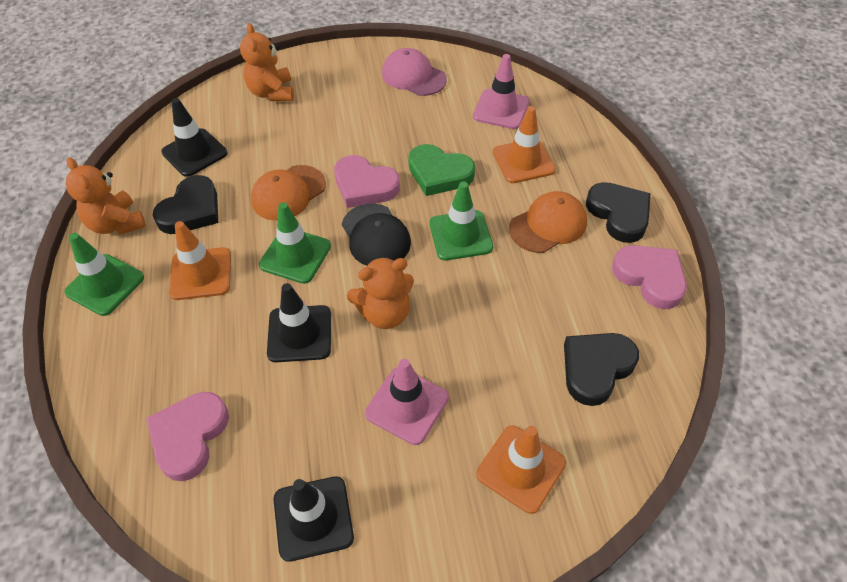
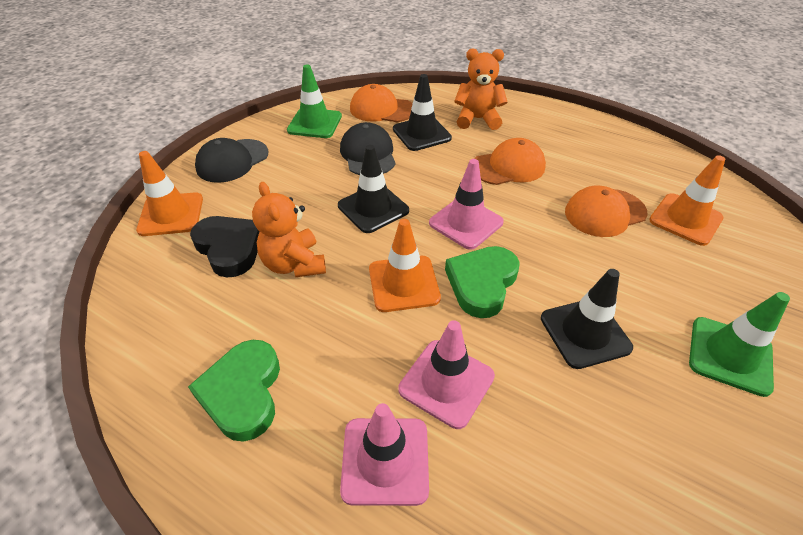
black cap: 1 -> 2
black heart: 3 -> 1
green heart: 1 -> 2
green traffic cone: 3 -> 2
orange cap: 2 -> 3
orange teddy bear: 3 -> 2
pink cap: 1 -> 0
pink heart: 3 -> 0
pink traffic cone: 2 -> 3

